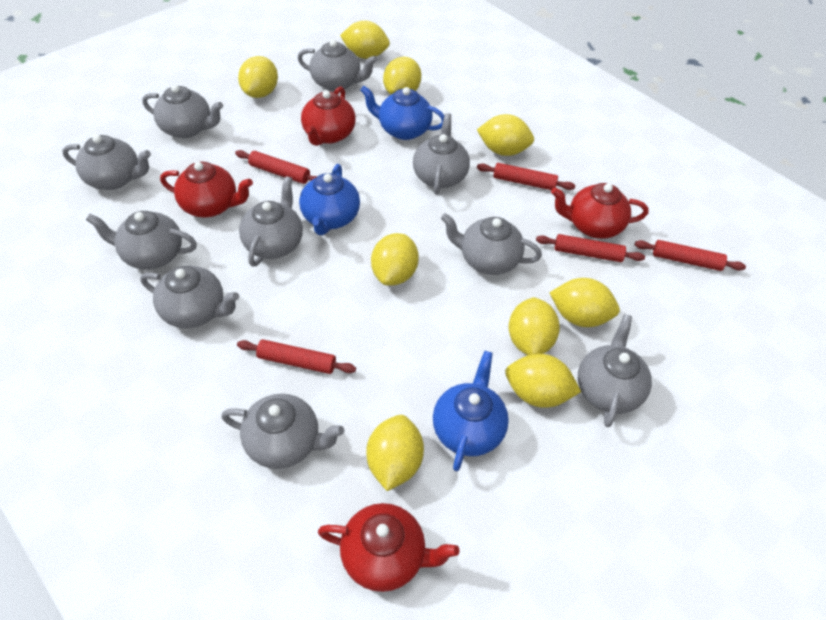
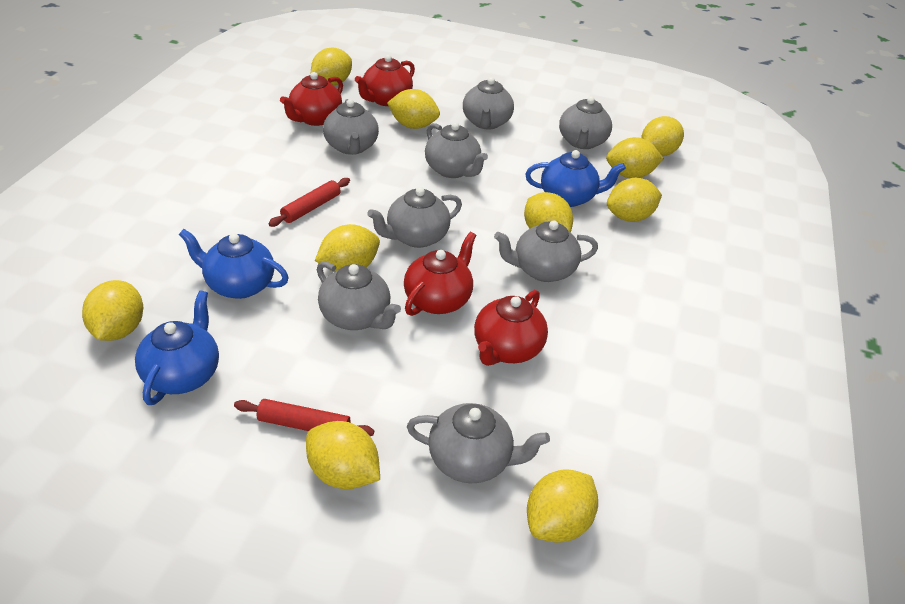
grey teapot: 10 -> 8
red rolling pin: 5 -> 2
yellow lemon: 9 -> 10

